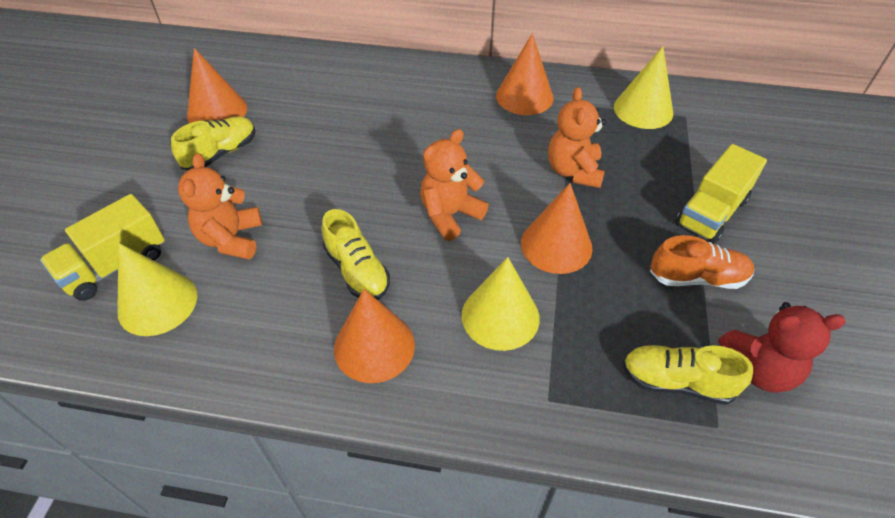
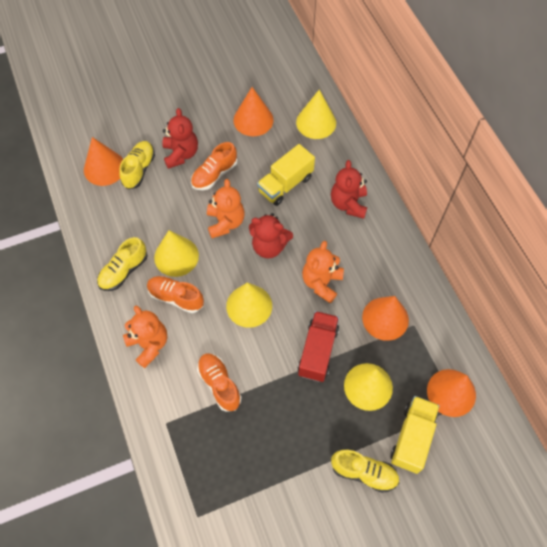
orange shoe: 1 -> 3
red teddy bear: 1 -> 3
red truck: 0 -> 1
yellow cone: 3 -> 4

